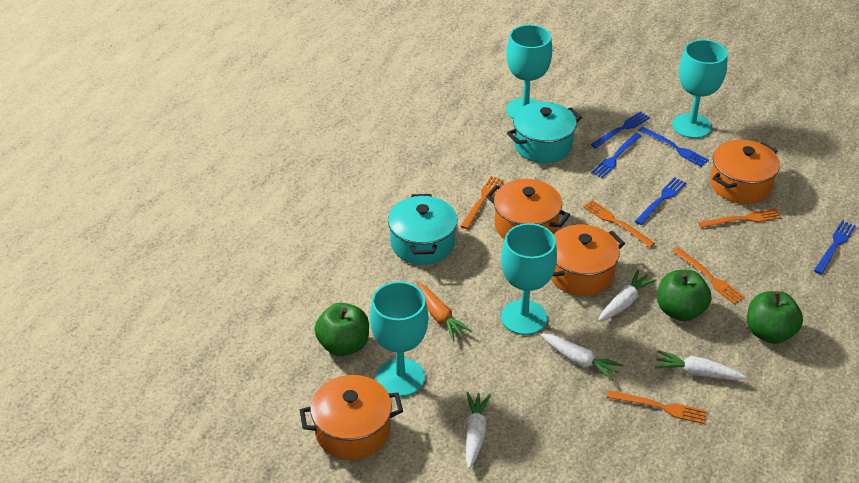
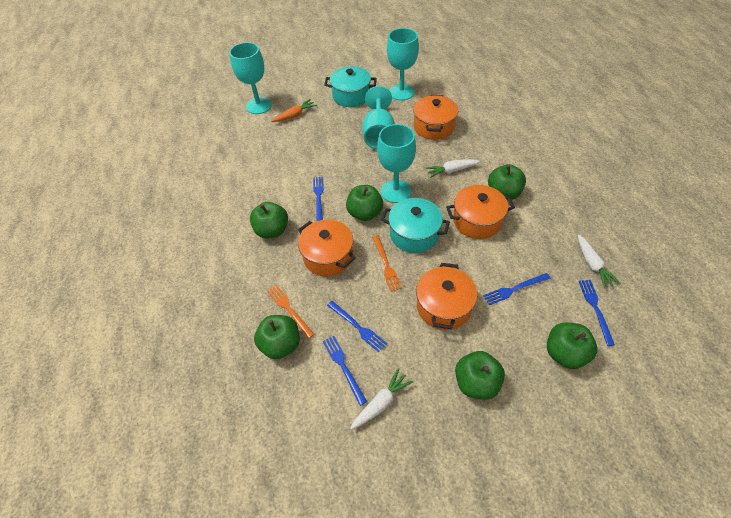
green apple: 3 -> 6
orange fork: 5 -> 2
white carrot: 4 -> 3

